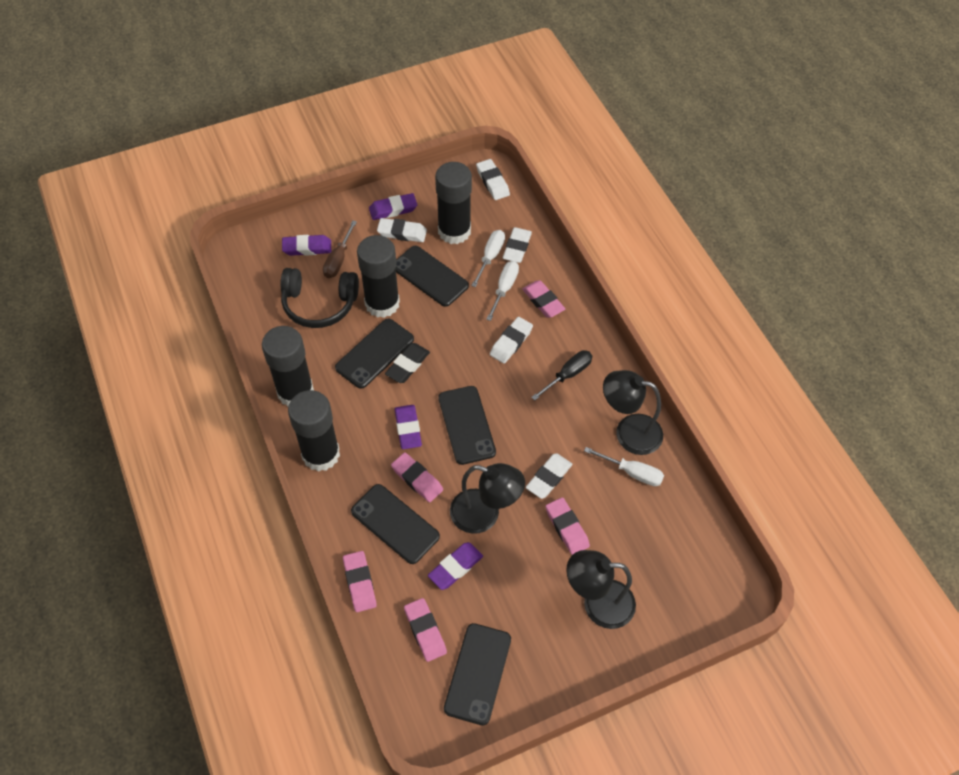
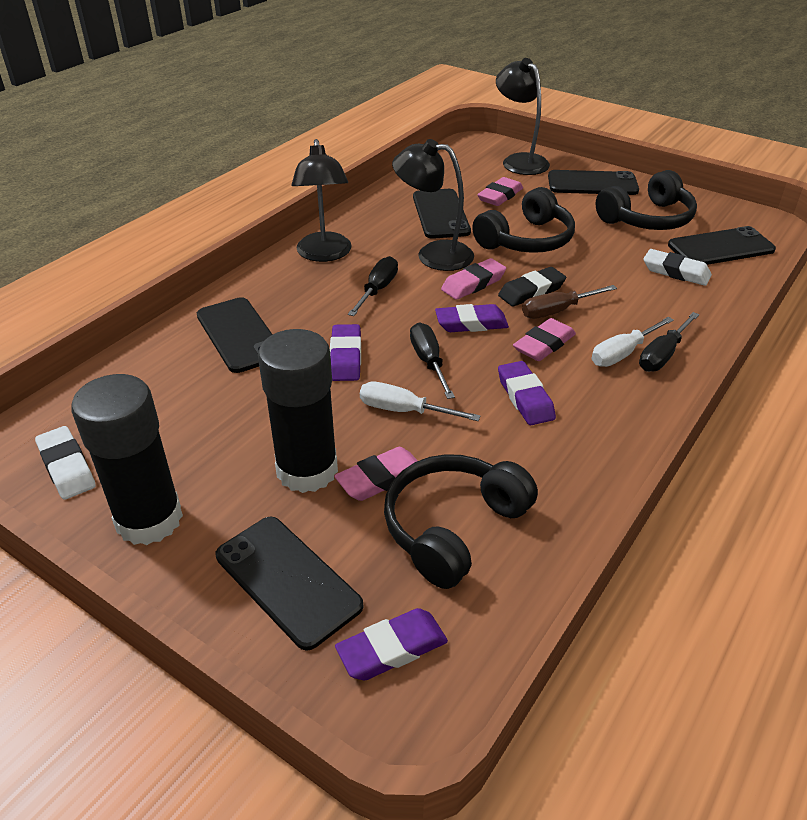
black glue stick: 4 -> 2
black headphones: 1 -> 3
black screwdriver: 1 -> 3
pink eraser: 5 -> 4
white eraser: 5 -> 2
white screwdriver: 3 -> 2

